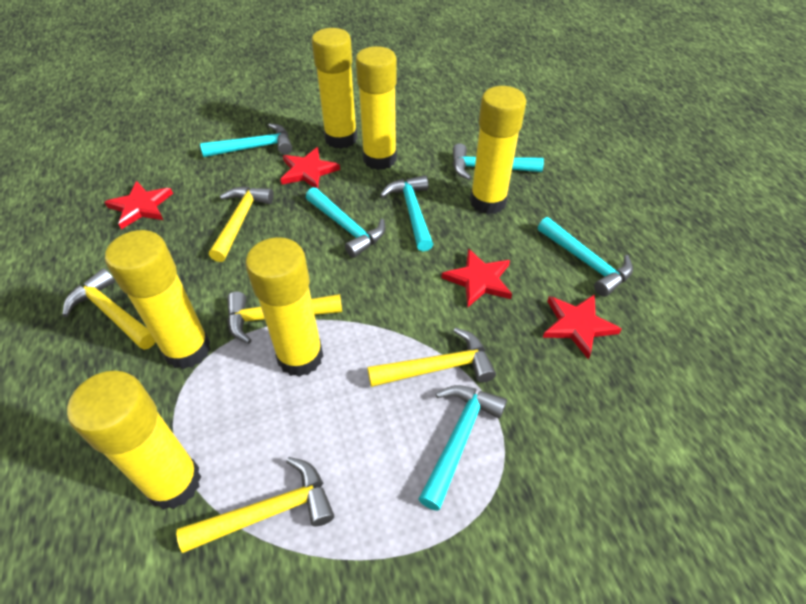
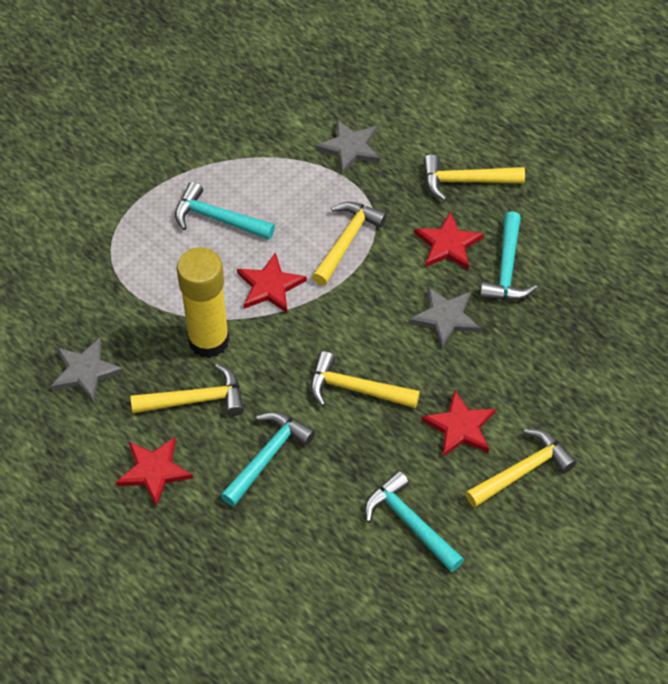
grey star: 0 -> 3
turquoise hammer: 6 -> 4
yellow glue stick: 6 -> 1

